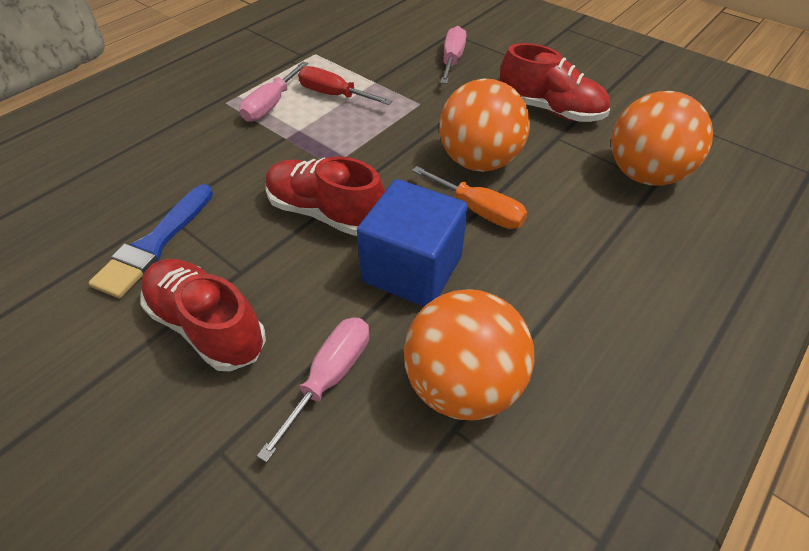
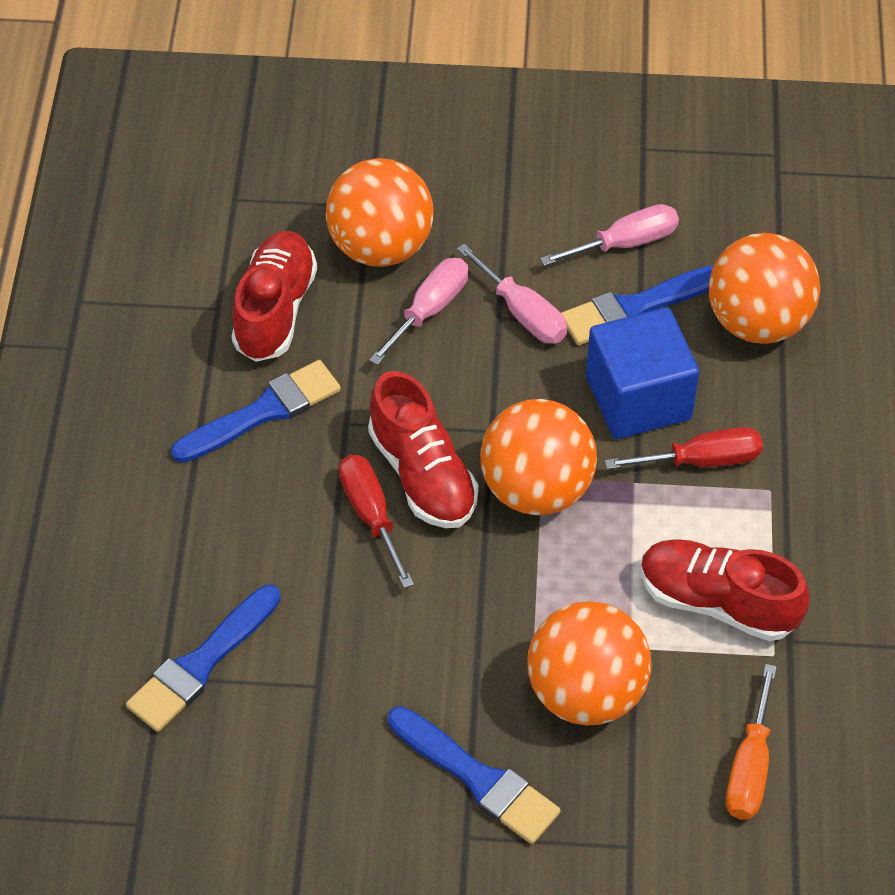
blue brush: 1 -> 4
orange ball: 3 -> 4
red screwdriver: 1 -> 2

